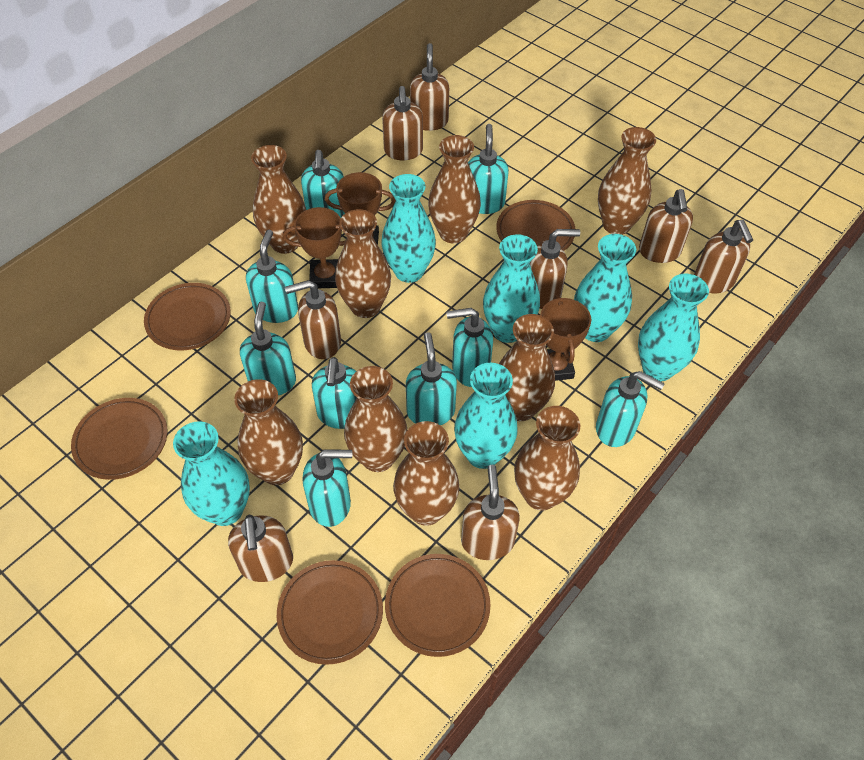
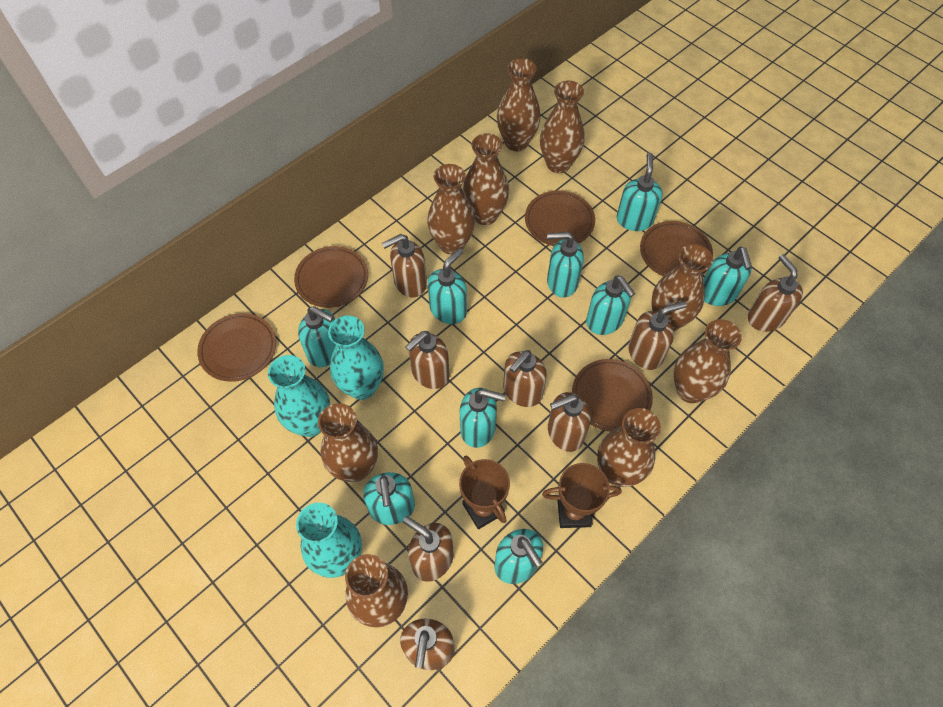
brown trophy: 3 -> 2
turquoise vase: 6 -> 3

